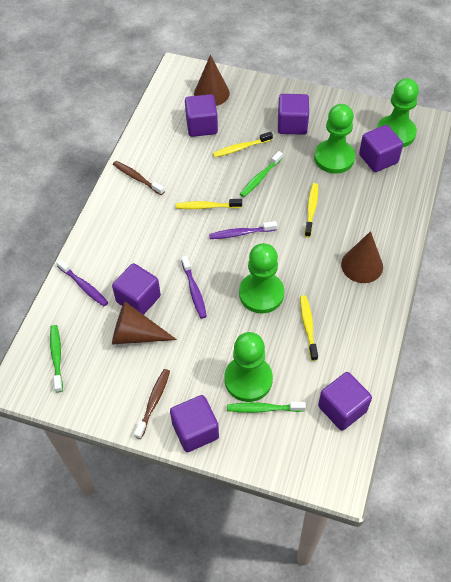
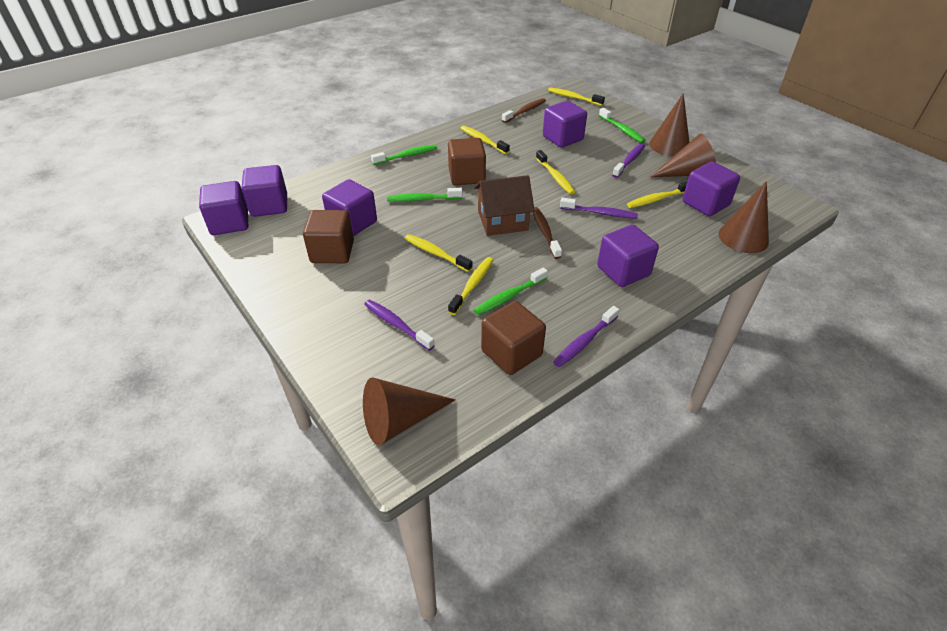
brown cone: 3 -> 4
brown cube: 0 -> 3
brown house: 0 -> 1
green pawn: 4 -> 0
green toothbrush: 3 -> 4
purple toothbrush: 3 -> 4
yellow toothbrush: 4 -> 6

